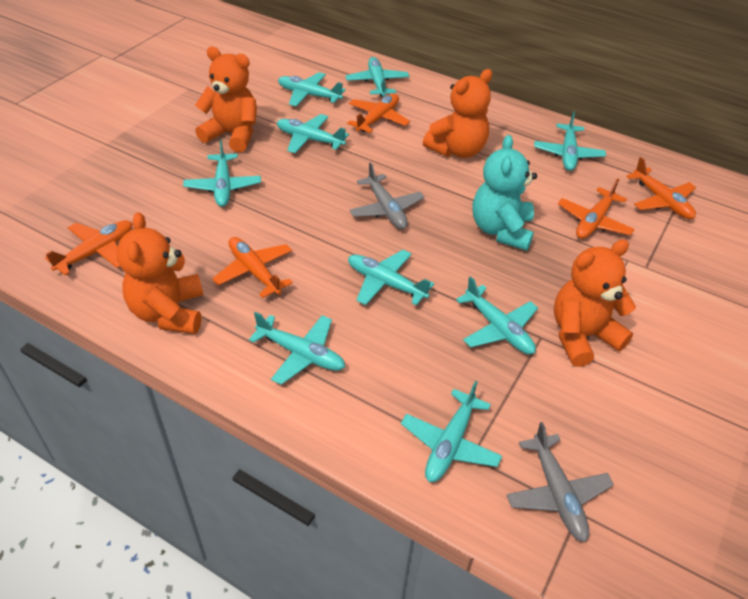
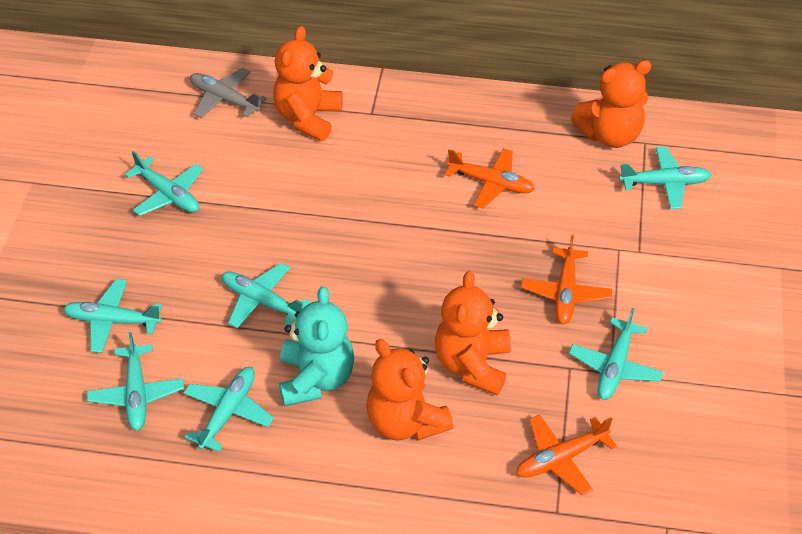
grey plane: 2 -> 1
orange plane: 5 -> 3
turquoise plane: 9 -> 7

